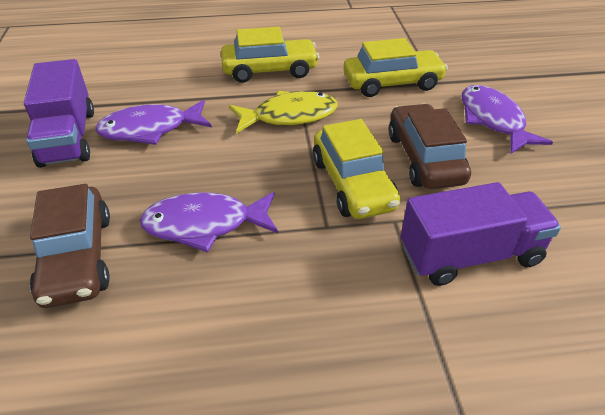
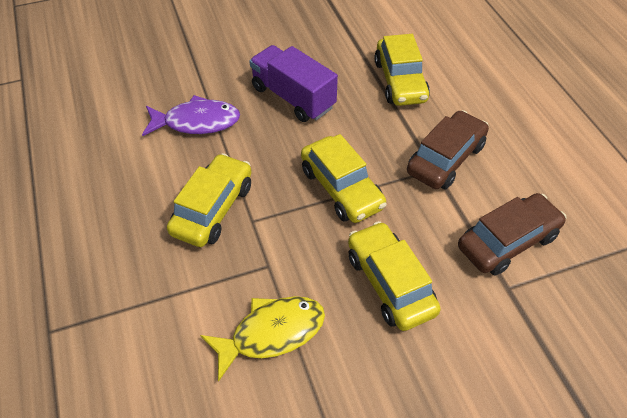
purple fish: 3 -> 1
purple truck: 2 -> 1
yellow car: 3 -> 4

